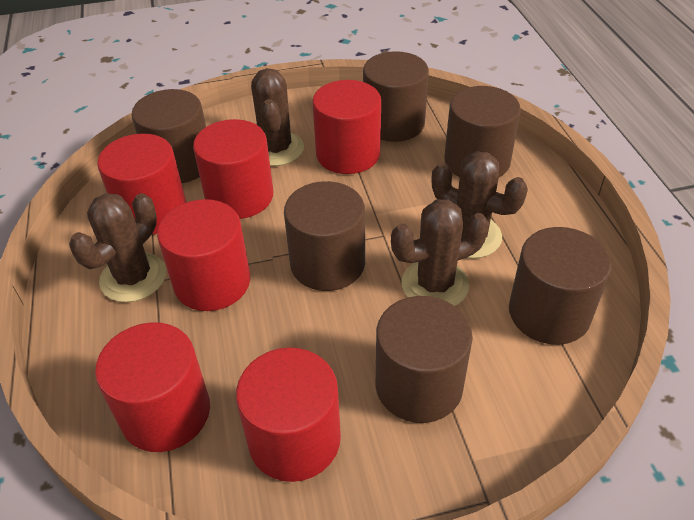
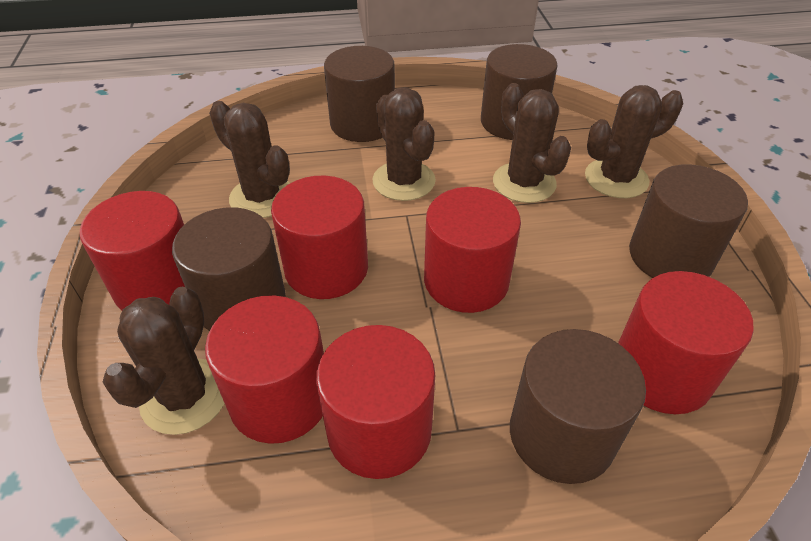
brown cactus: 4 -> 5
brown cylinder: 6 -> 5

